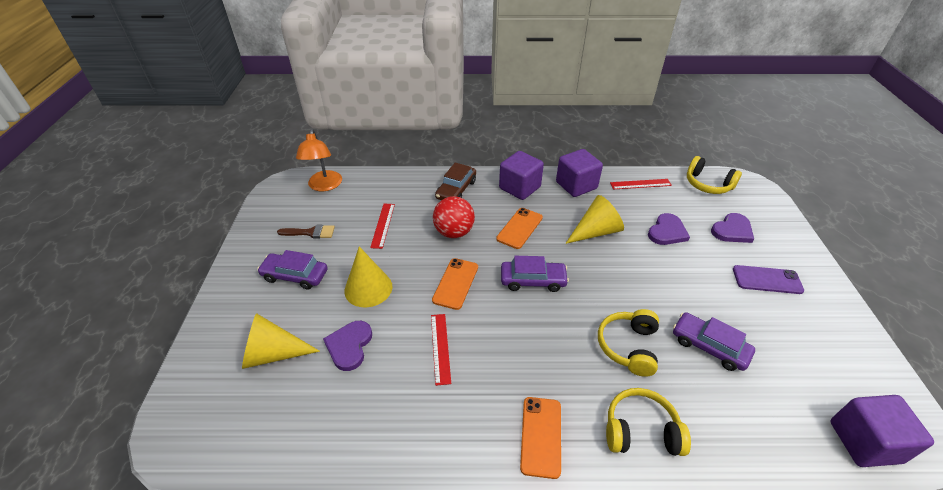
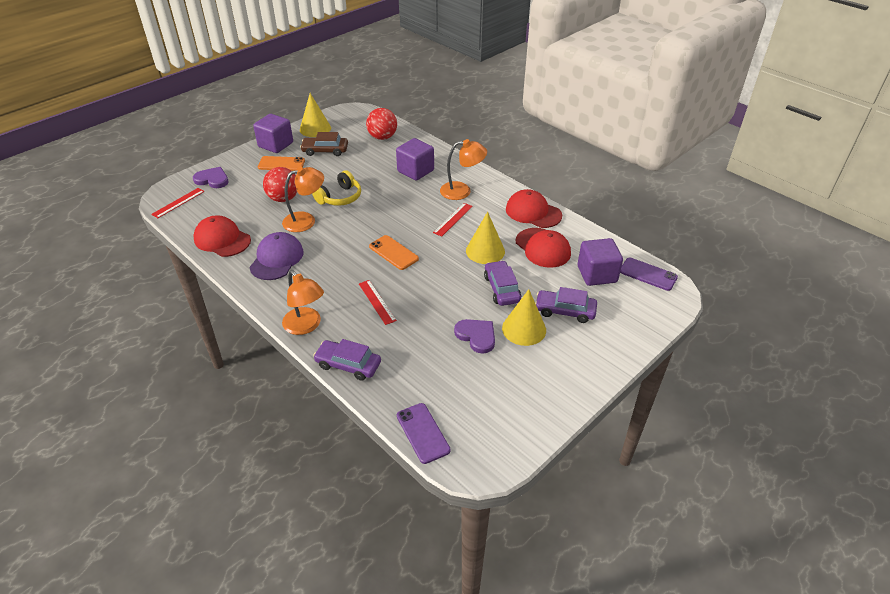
brown brush: 1 -> 0
orange lamp: 1 -> 3
orange phone: 3 -> 2
purple cap: 0 -> 1
purple heart: 3 -> 2
purple phone: 1 -> 2
red ball: 1 -> 2
red cap: 0 -> 3
yellow headphones: 3 -> 1

